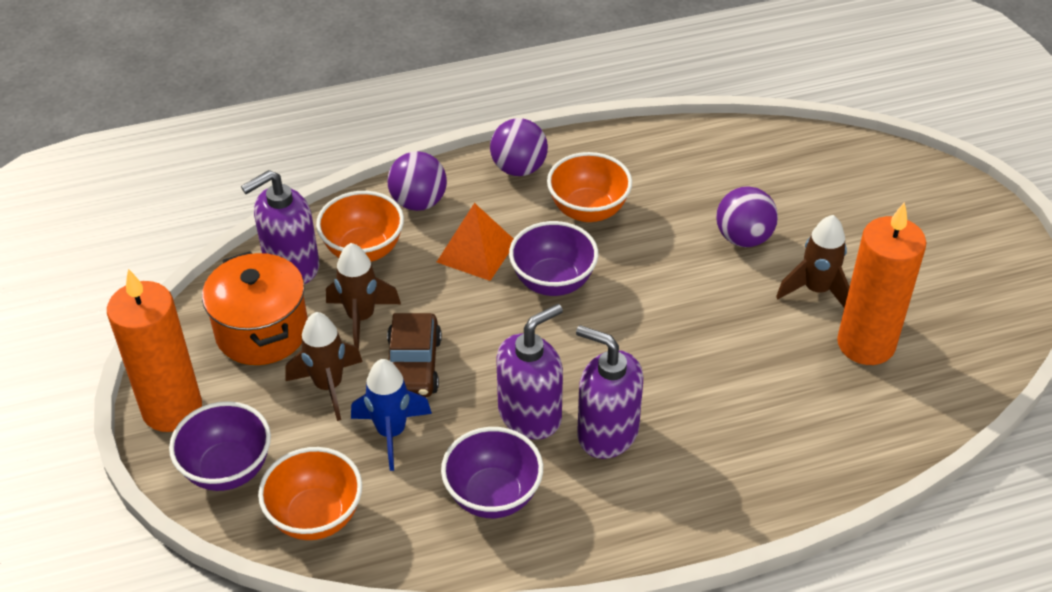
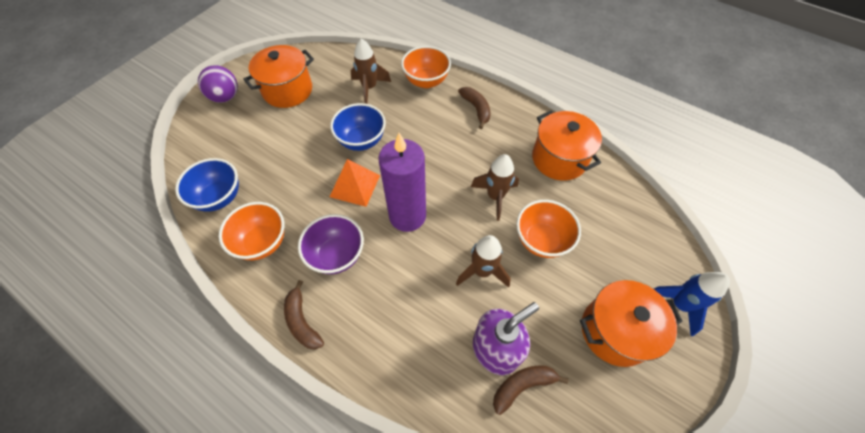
blue bowl: 0 -> 2
brown banana: 0 -> 3
brown car: 1 -> 0
orange candle: 2 -> 0
orange pot: 1 -> 3
purple ball: 3 -> 1
purple bowl: 3 -> 1
purple candle: 0 -> 1
purple soap dispenser: 3 -> 1

